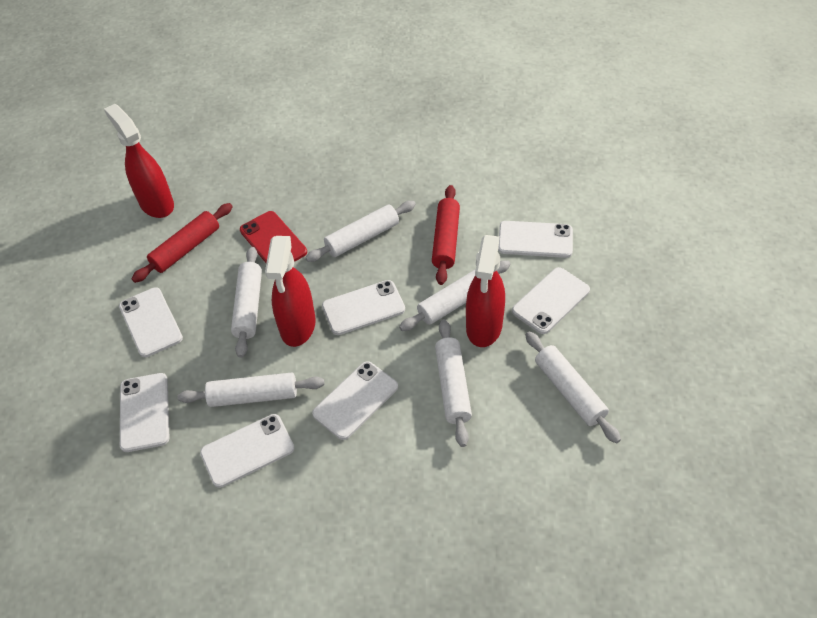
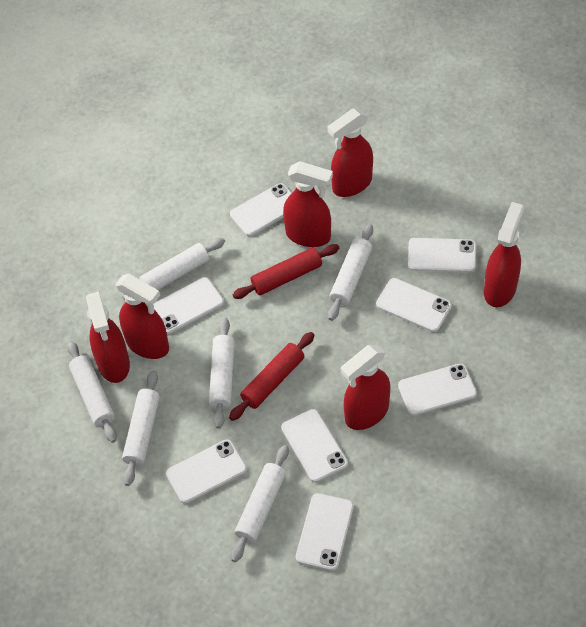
red phone: 1 -> 0
red spray bottle: 3 -> 6
white phone: 7 -> 8

